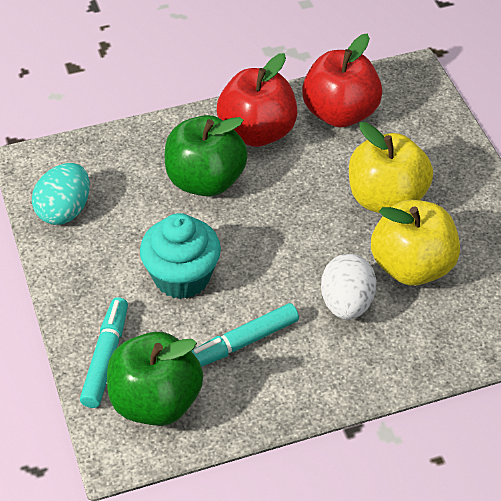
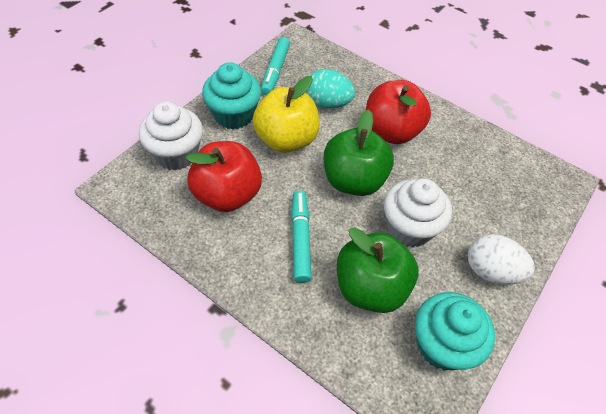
turquoise cupcake: 1 -> 2
white cupcake: 0 -> 2
yellow apple: 2 -> 1

